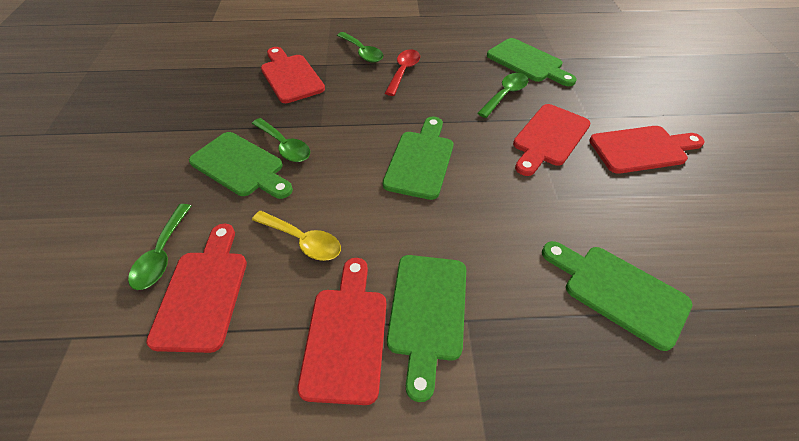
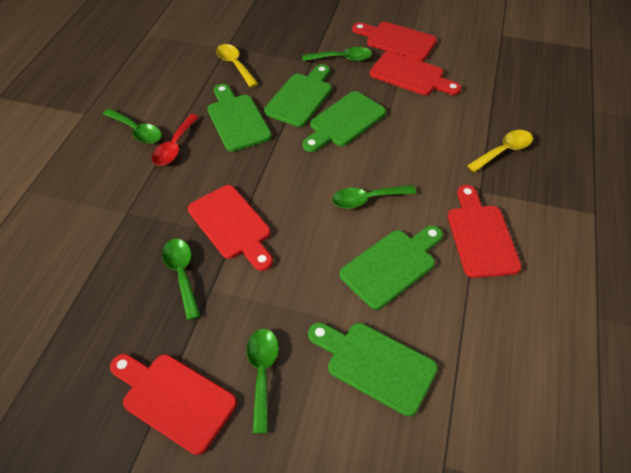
green spoon: 4 -> 5
yellow spoon: 1 -> 2

